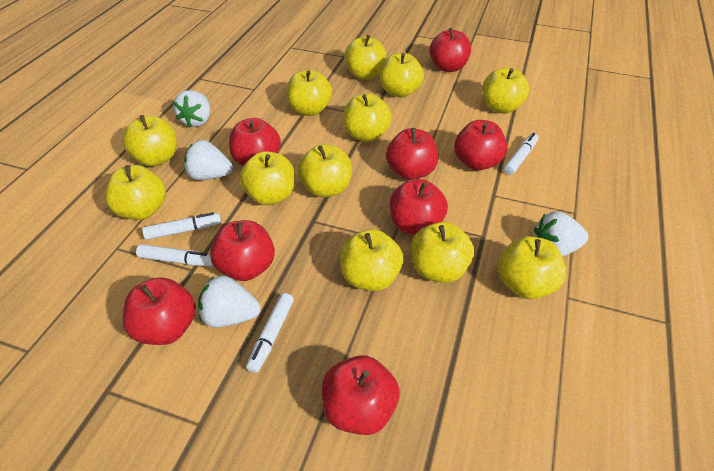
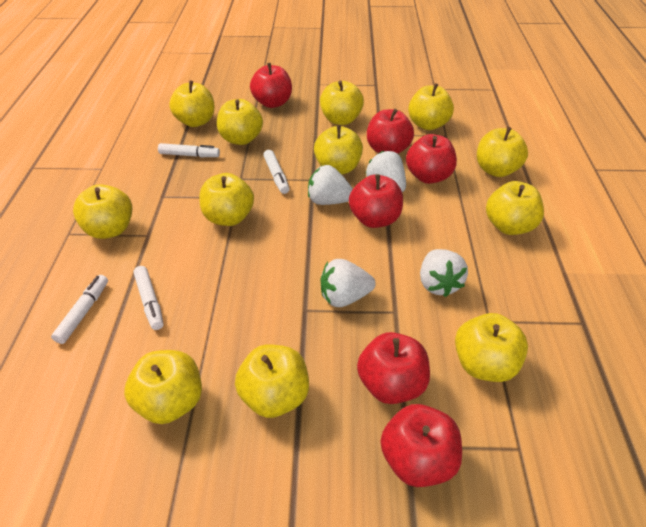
red apple: 8 -> 6

